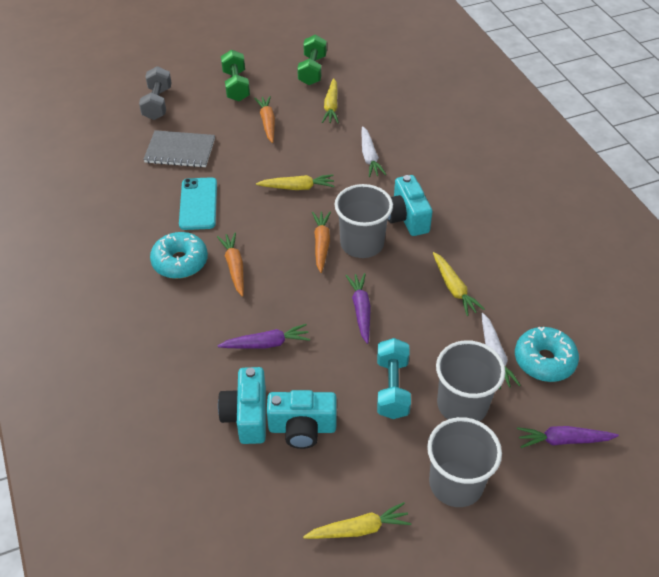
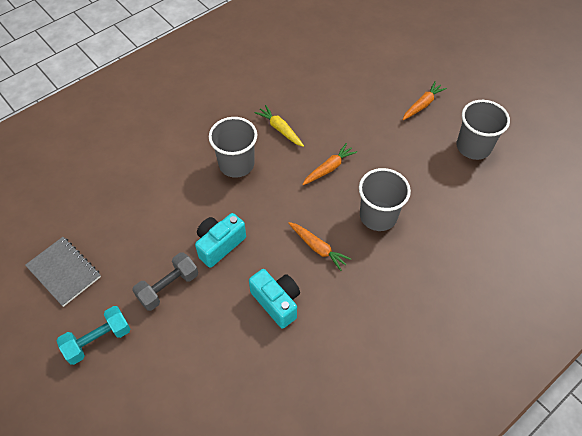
green dumbbell: 2 -> 0
purple carrot: 3 -> 0
turquoise camera: 3 -> 2
turquoise donut: 2 -> 0
turquoise phone: 1 -> 0
white carrot: 2 -> 0
yellow carrot: 4 -> 1

